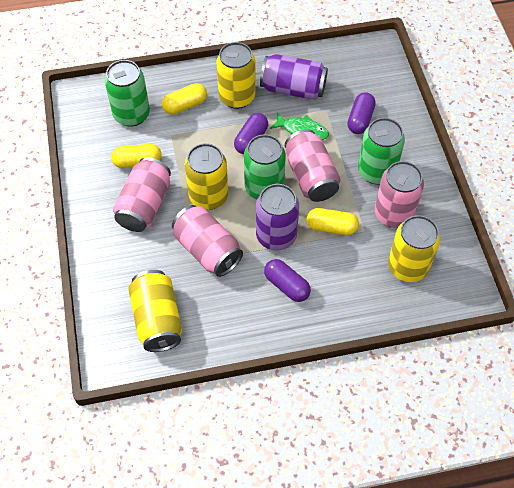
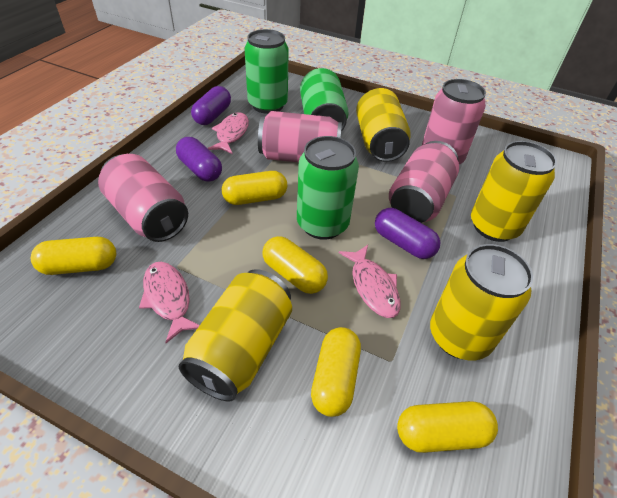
green fish: 1 -> 0
pink fish: 0 -> 3
purple can: 2 -> 0
yellow capsule: 3 -> 5

